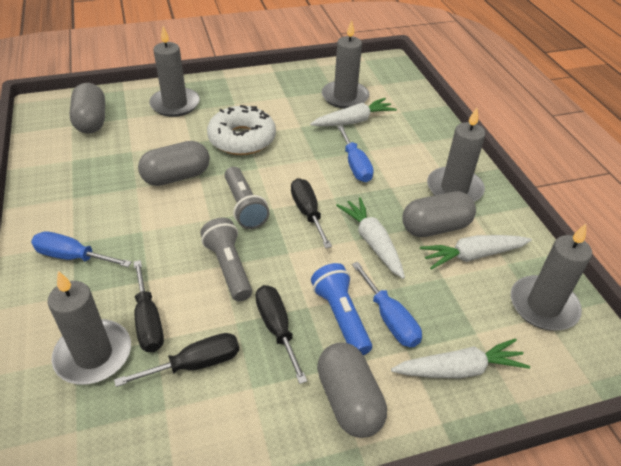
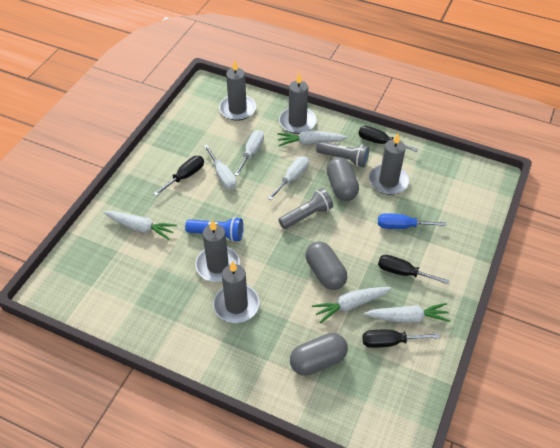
blue screwdriver: 3 -> 1
grey capsule: 4 -> 3
white donut: 1 -> 0
white screwdriver: 0 -> 3

